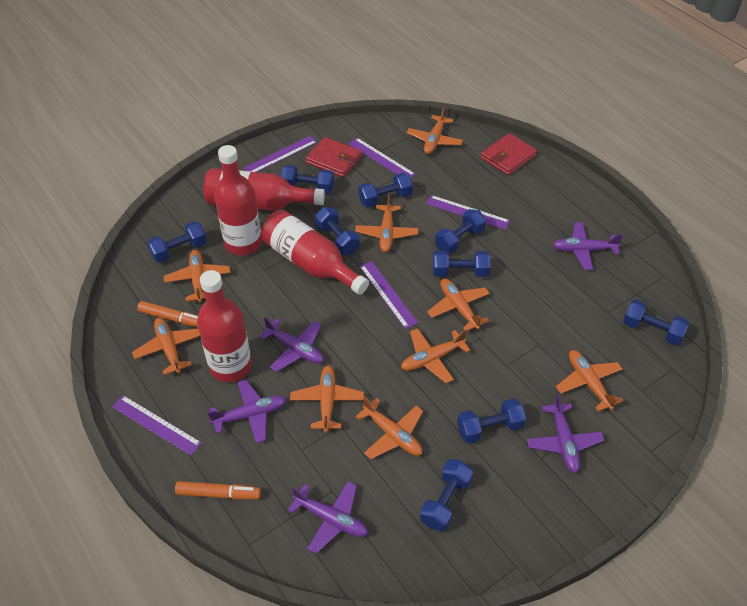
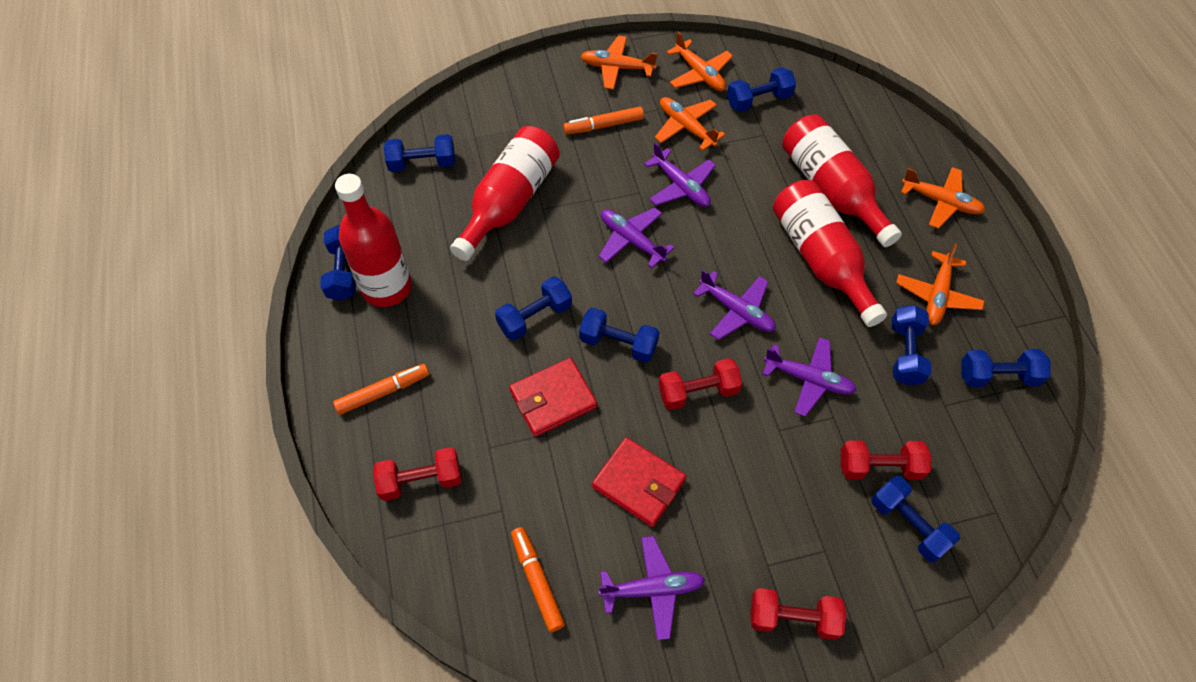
blue dumbbell: 9 -> 8
orange marker: 2 -> 3
orange plane: 9 -> 5
purple ruler: 5 -> 0
red dumbbell: 0 -> 4

